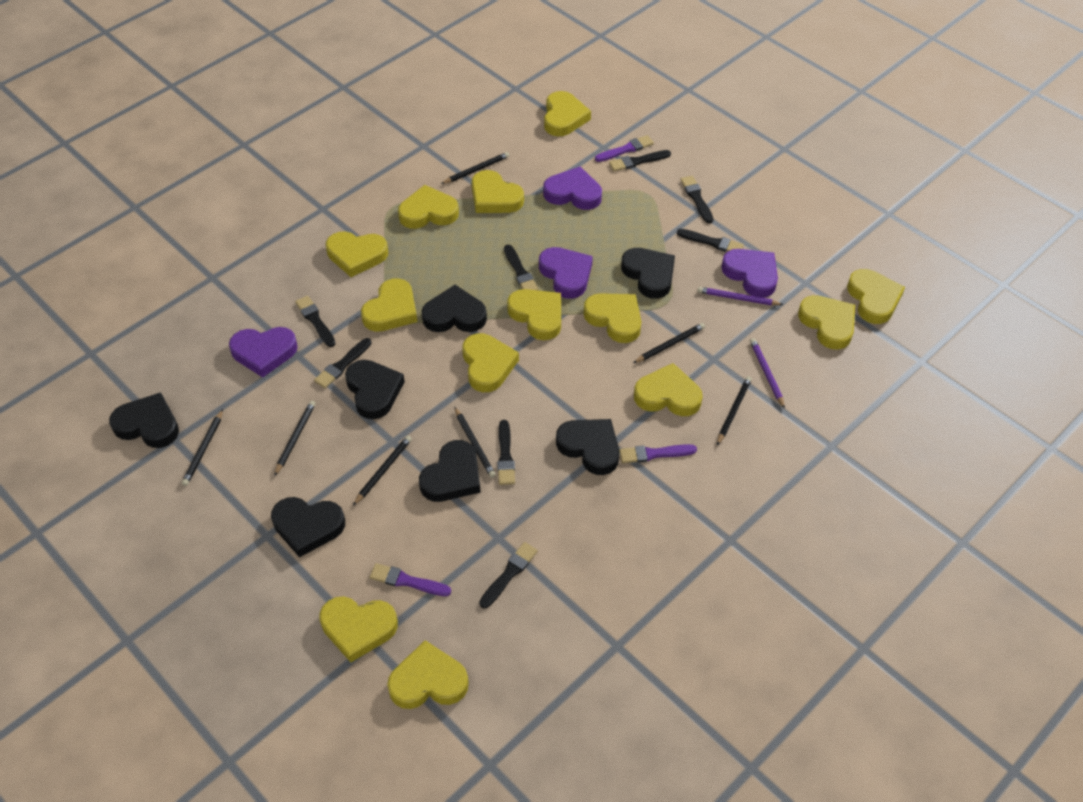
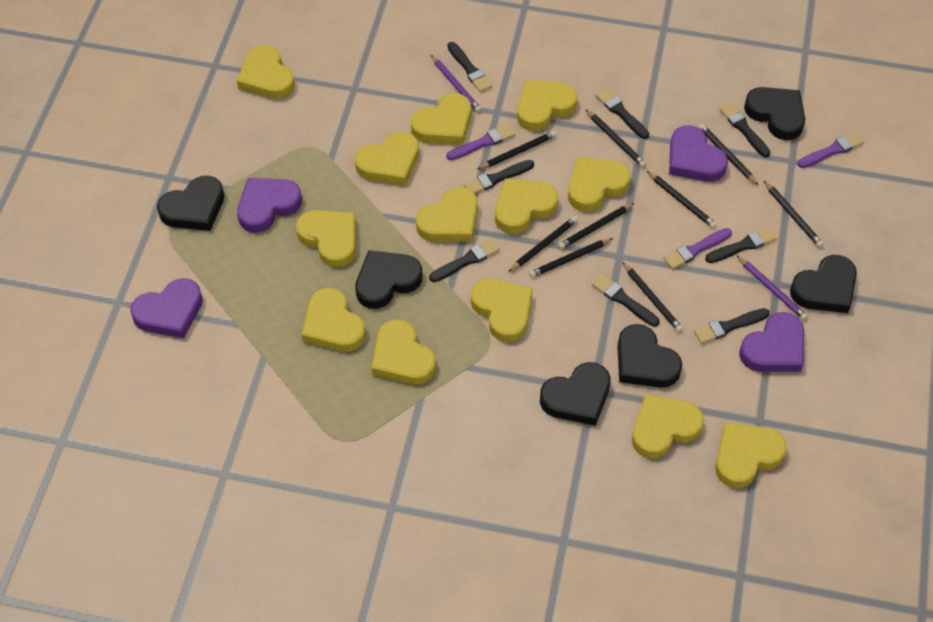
black heart: 7 -> 6
black pencil: 7 -> 9

